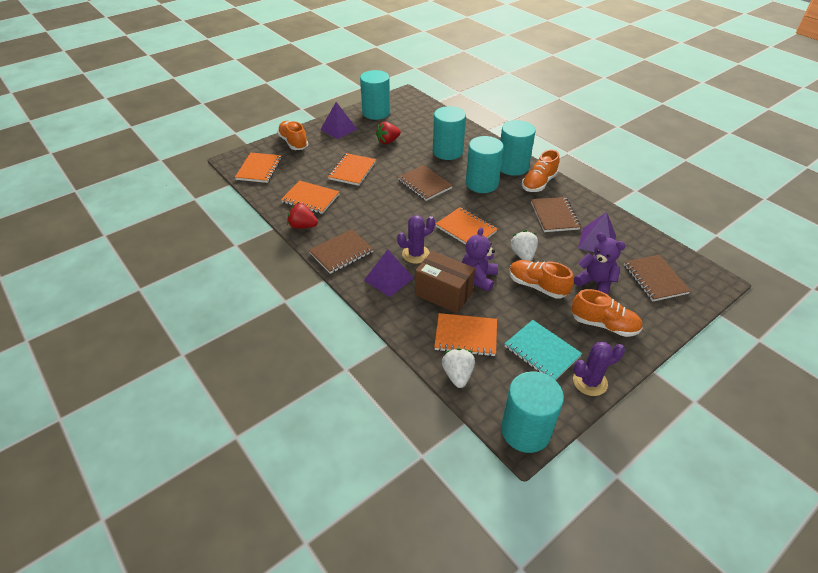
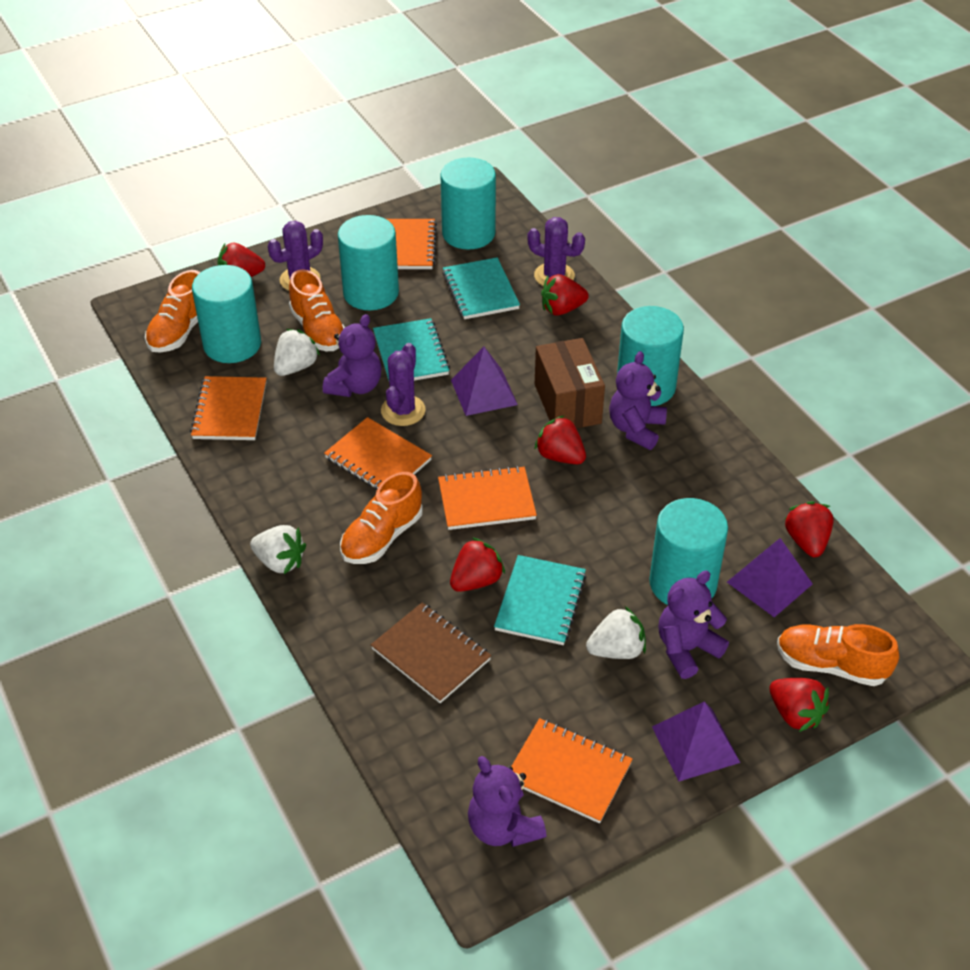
brown notebook: 4 -> 1
purple cactus: 2 -> 3
purple teddy bear: 2 -> 4
red strawberry: 2 -> 6
turquoise notebook: 1 -> 3
white strawberry: 2 -> 3

